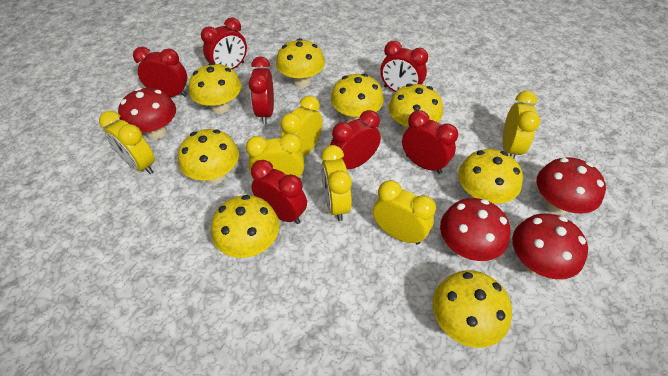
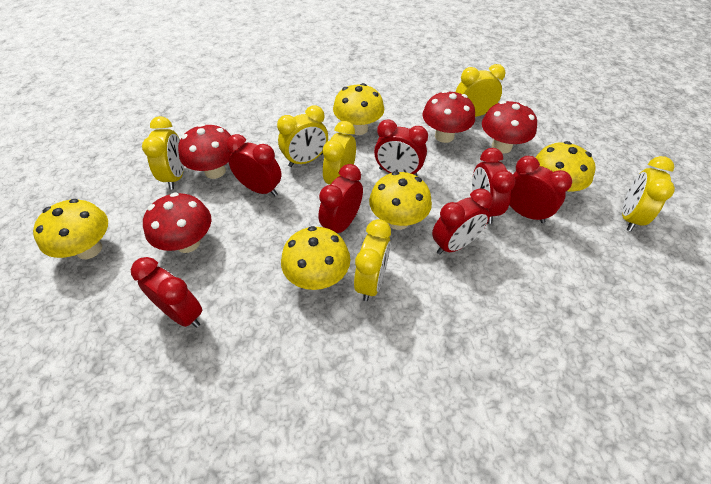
yellow mushroom: 8 -> 5

